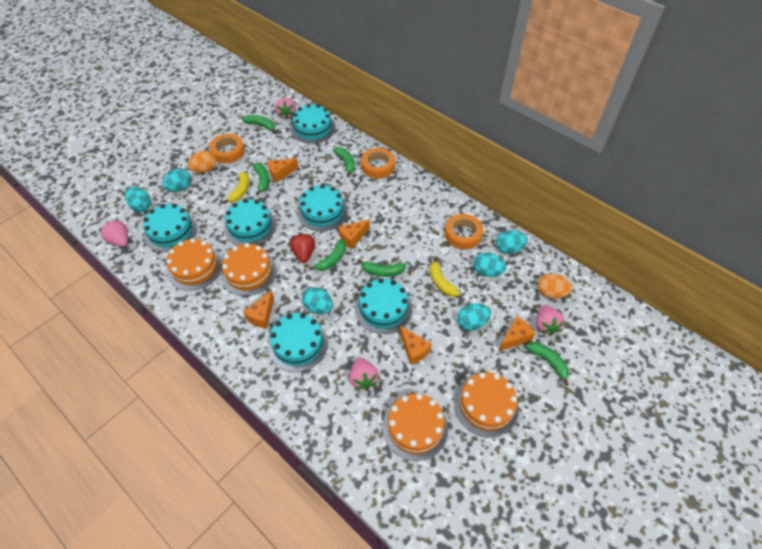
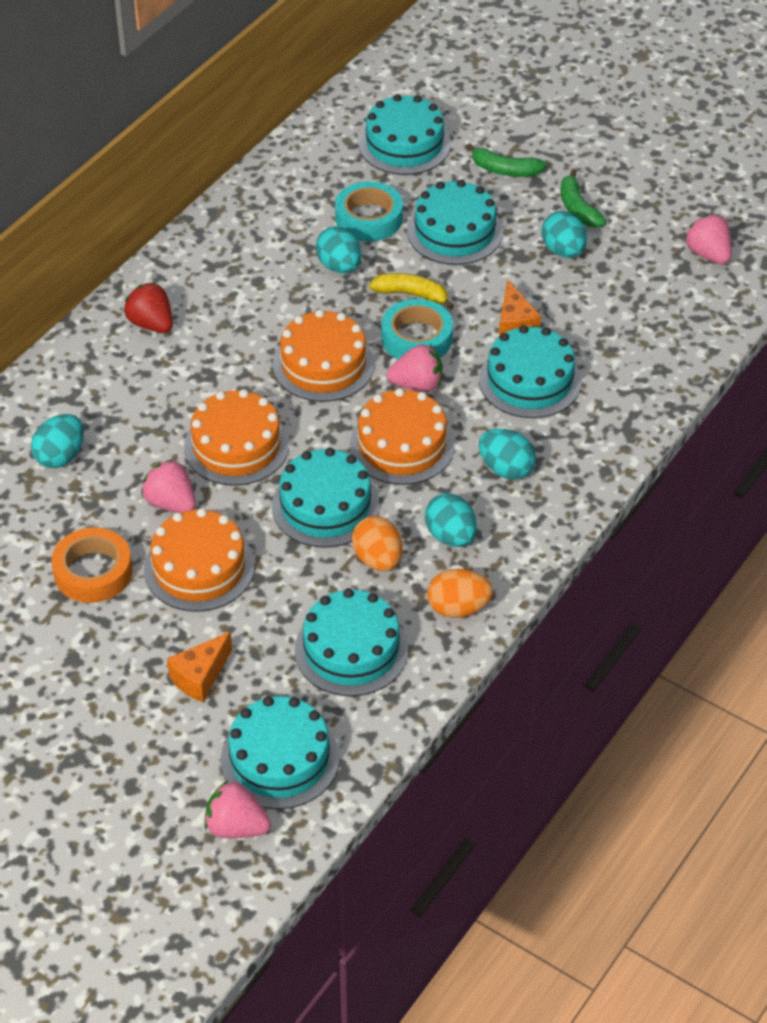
green banana: 6 -> 2
orange cheese: 5 -> 2
orange tape: 3 -> 1
turquoise egg: 6 -> 5
turquoise tape: 0 -> 2
yellow banana: 2 -> 1

